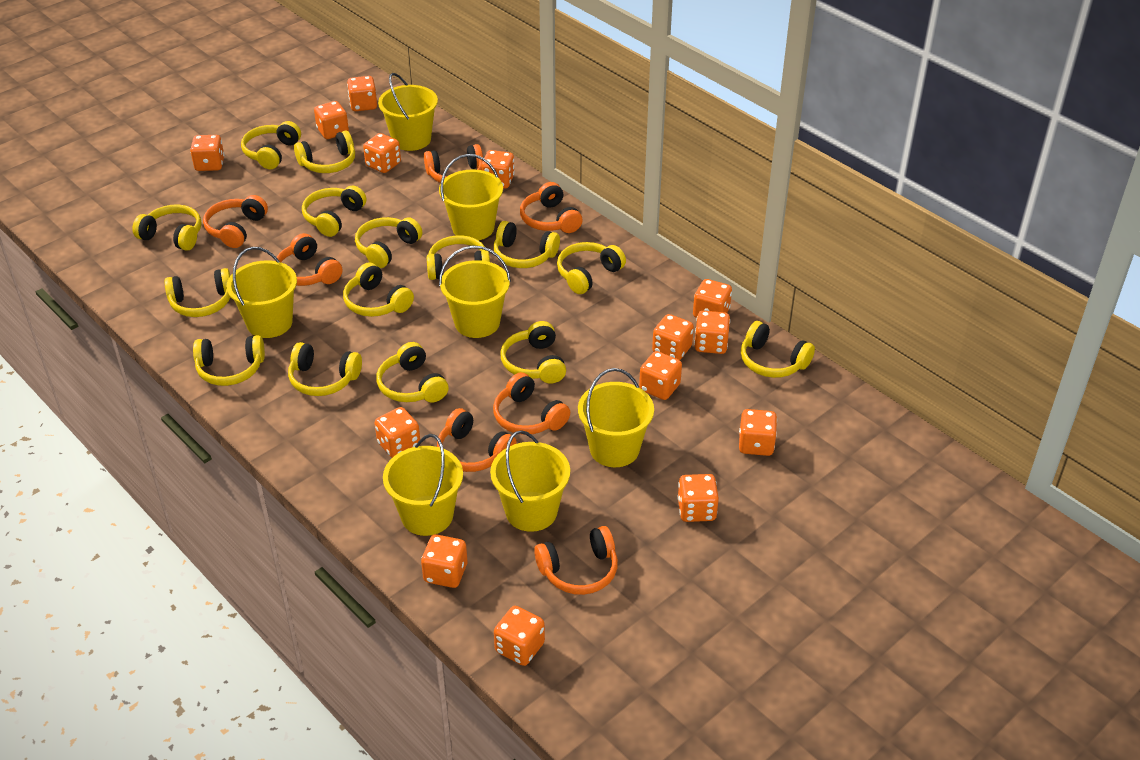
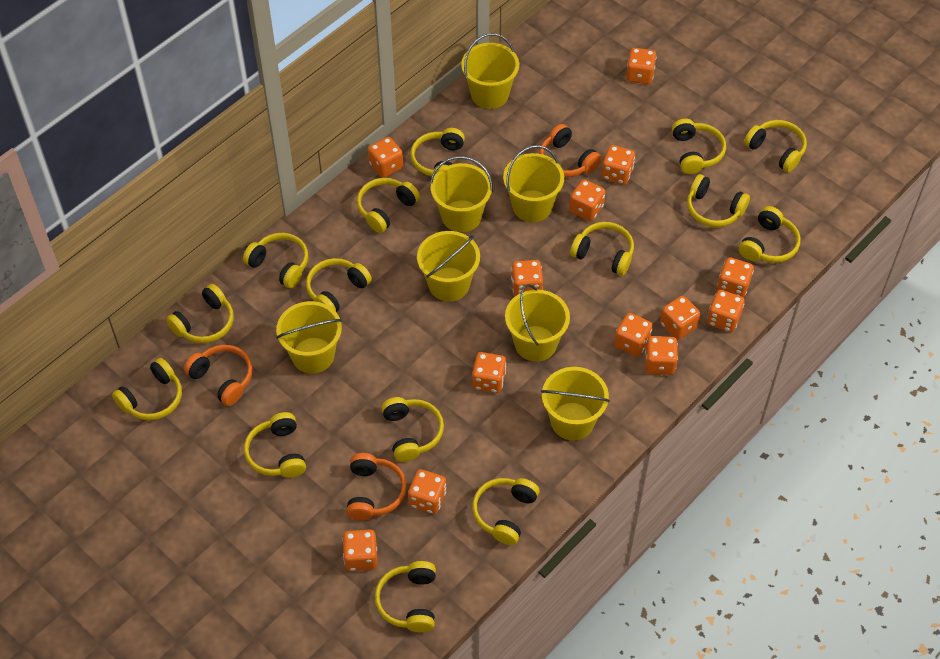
orange dice: 14 -> 13
orange headphones: 7 -> 3

